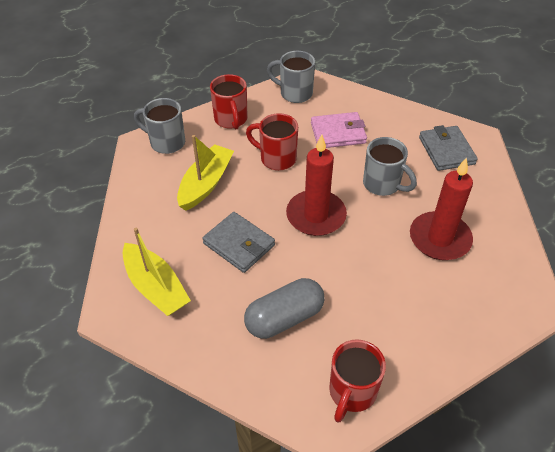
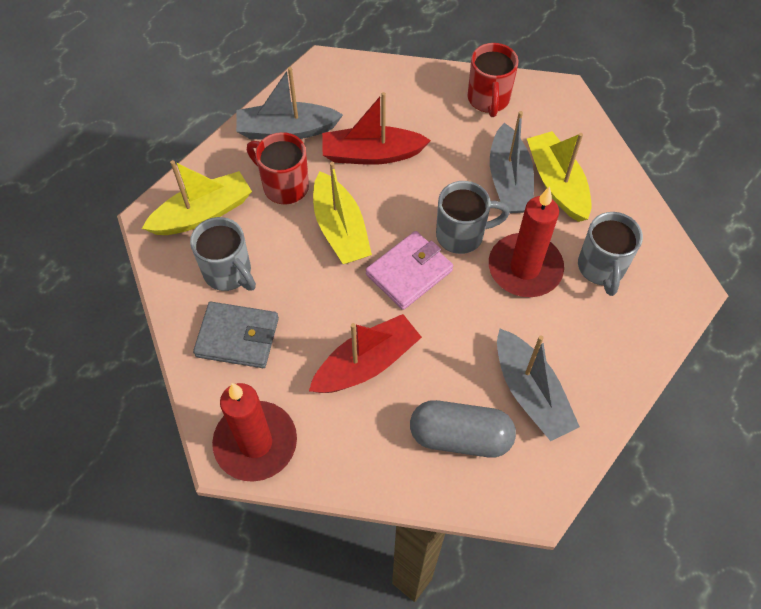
grey boat: 0 -> 3
grey wallet: 2 -> 1
red boat: 0 -> 2
red mug: 3 -> 2
yellow boat: 2 -> 3

